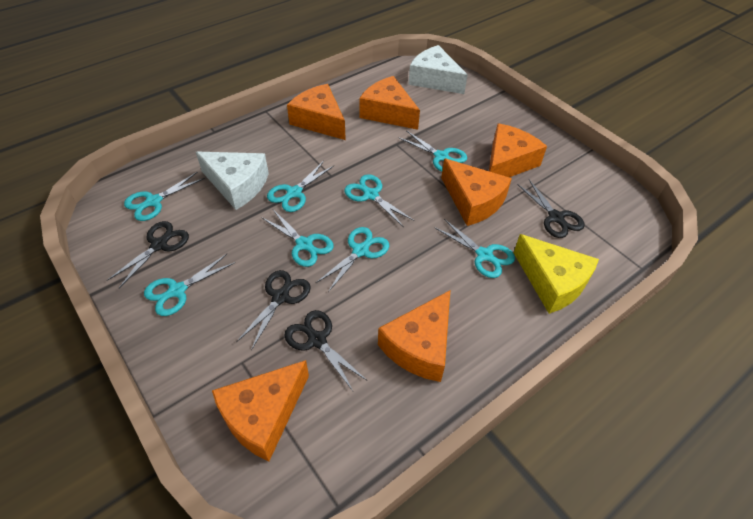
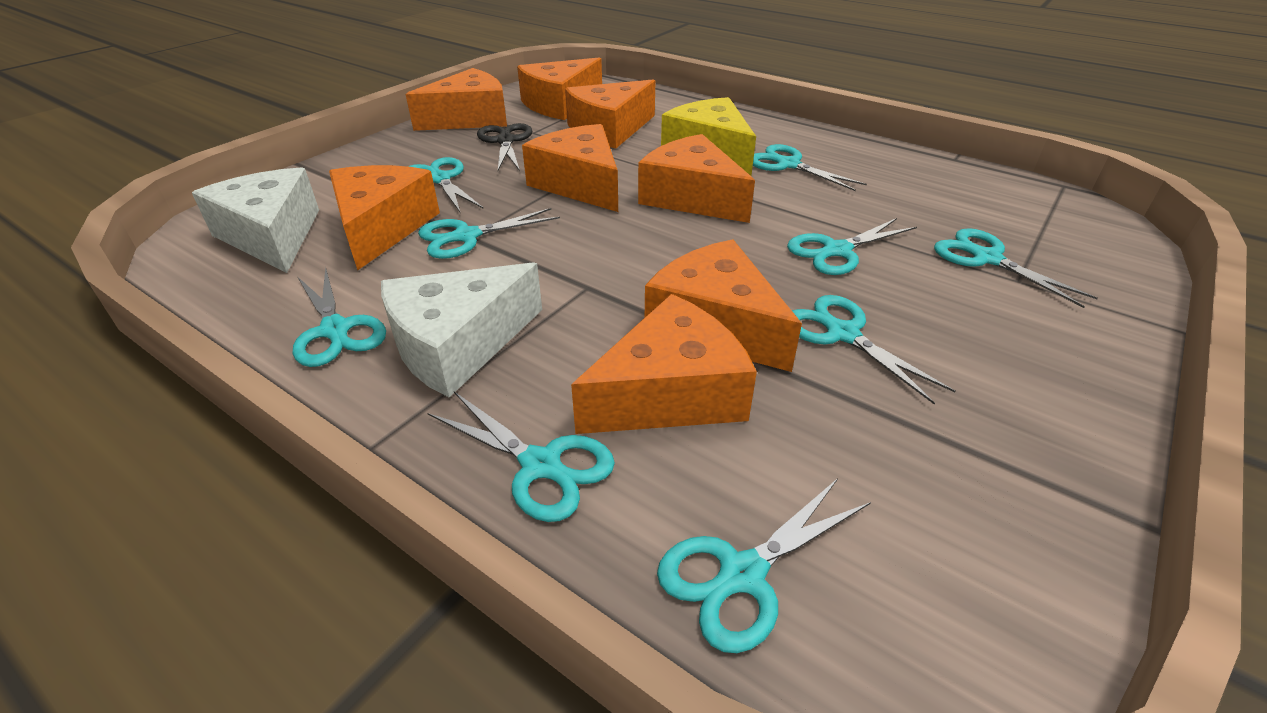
black scissors: 4 -> 1
orange cheese: 6 -> 8
turquoise scissors: 8 -> 9

